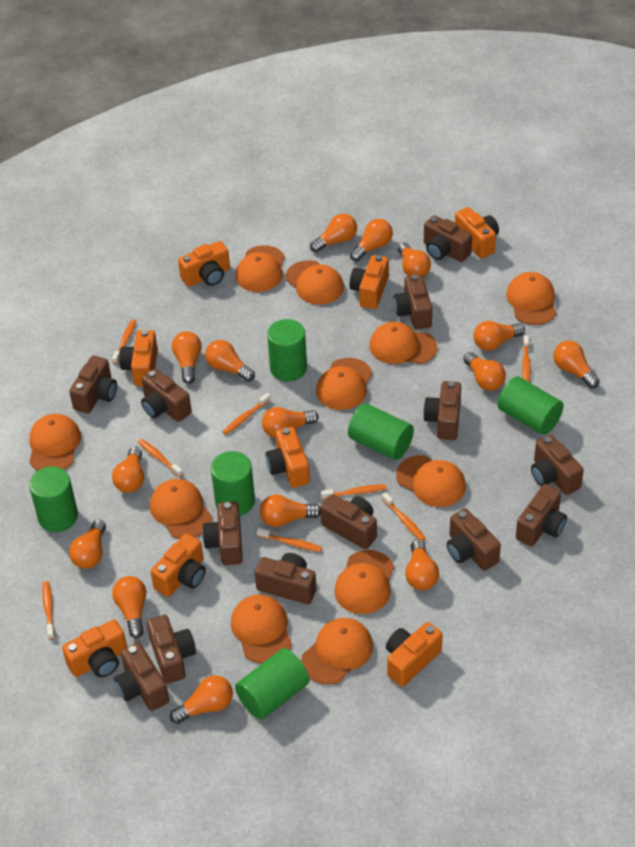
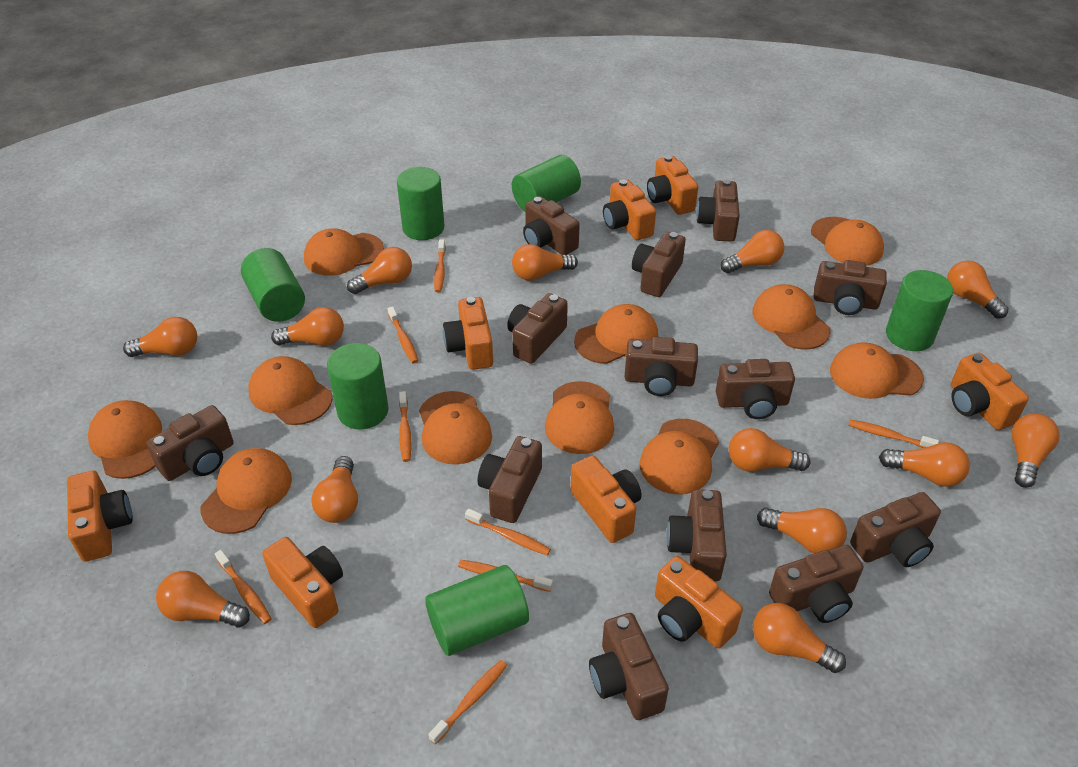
orange light bulb: 15 -> 13

